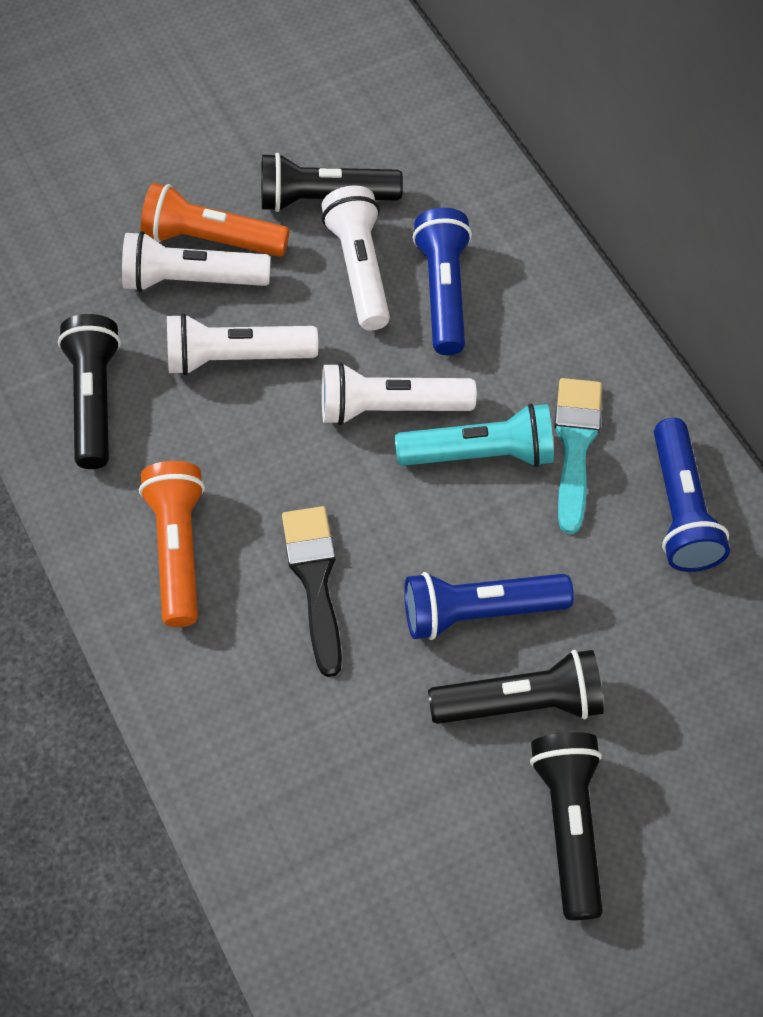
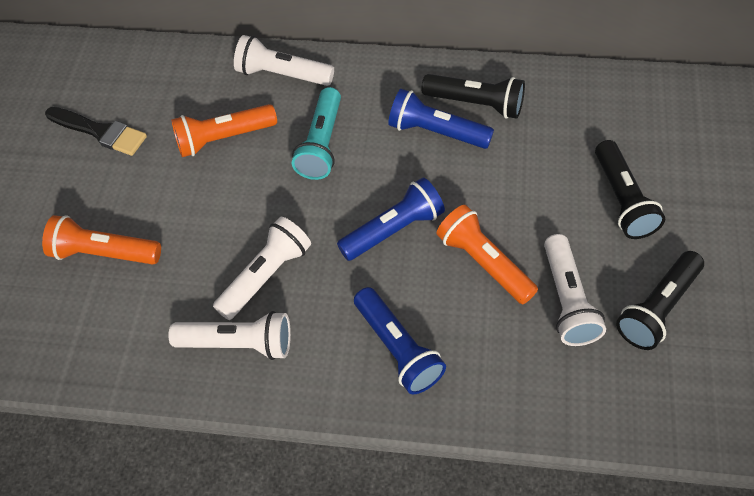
black flashlight: 4 -> 3
orange flashlight: 2 -> 3
turquoise brush: 1 -> 0

